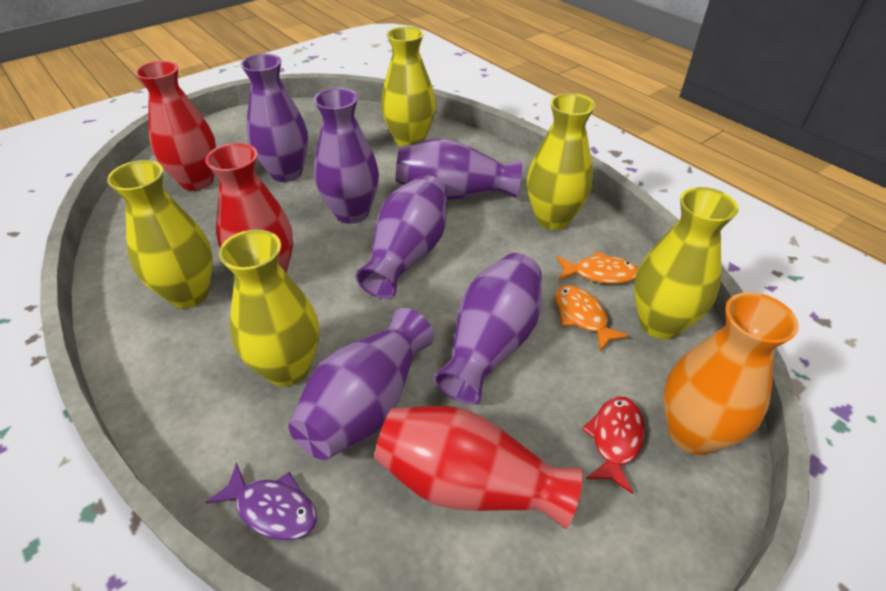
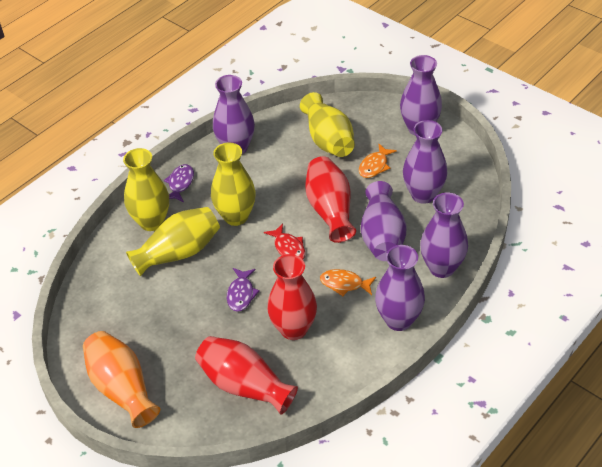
purple fish: 1 -> 2
yellow vase: 5 -> 4

